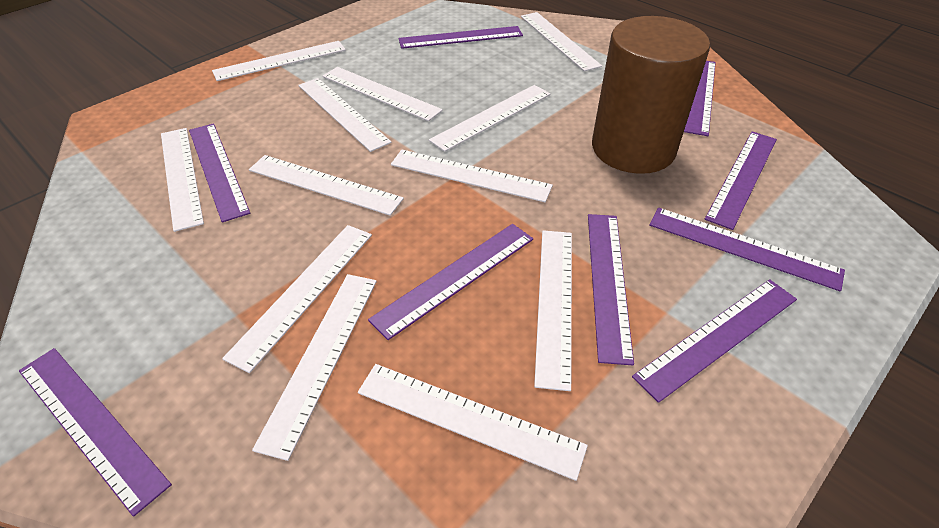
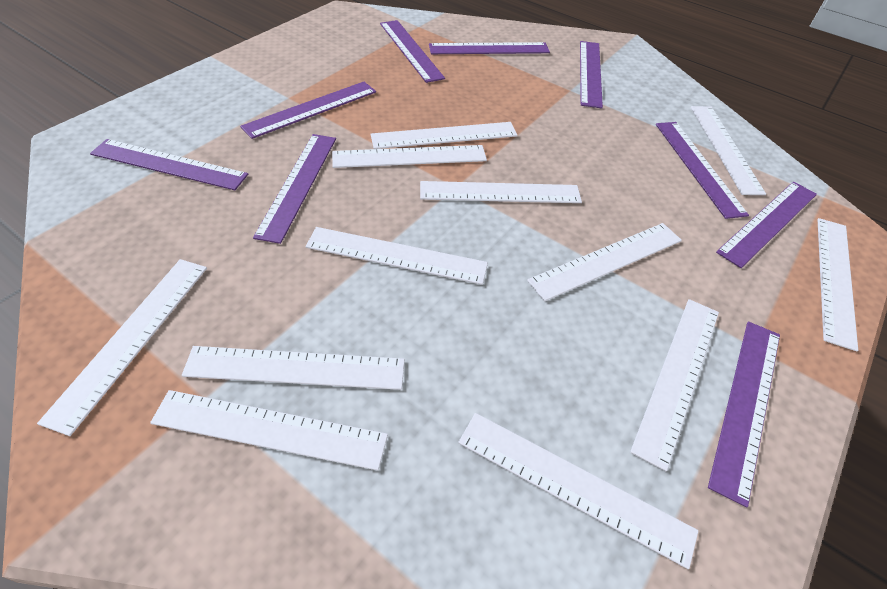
brown cylinder: 1 -> 0

